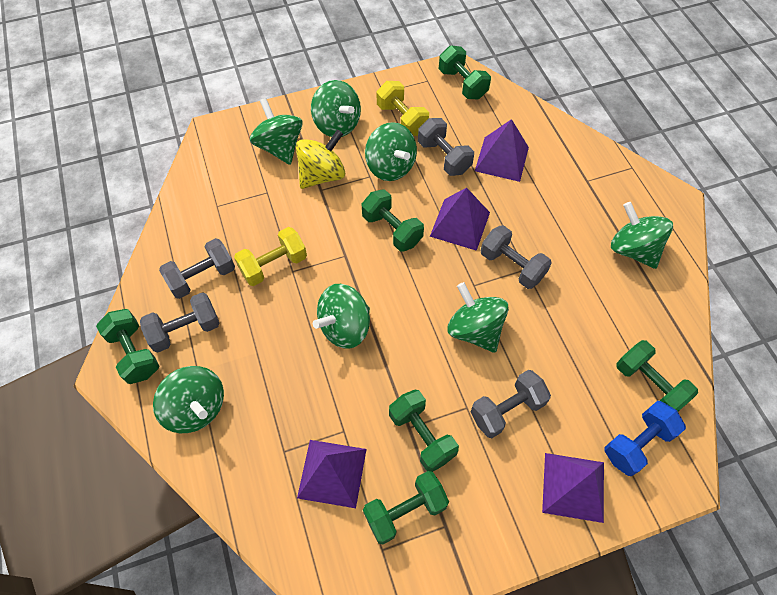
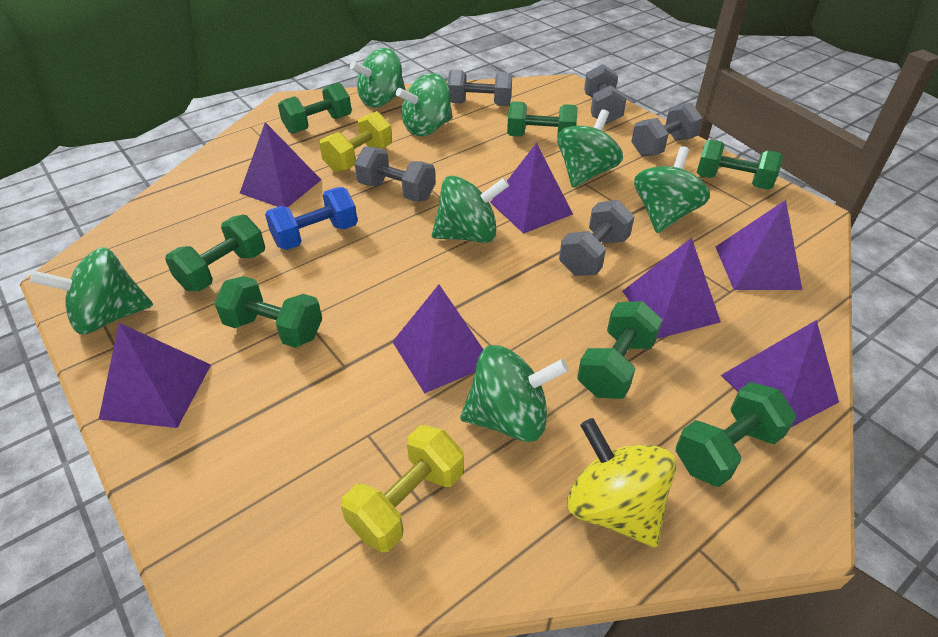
green dumbbell: 6 -> 7
purple pyramid: 4 -> 7

